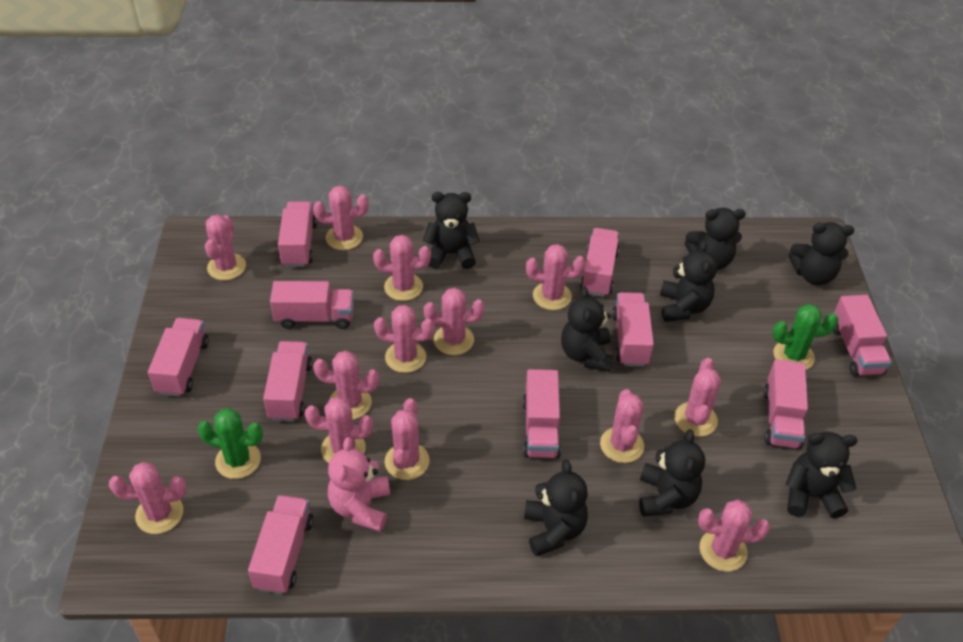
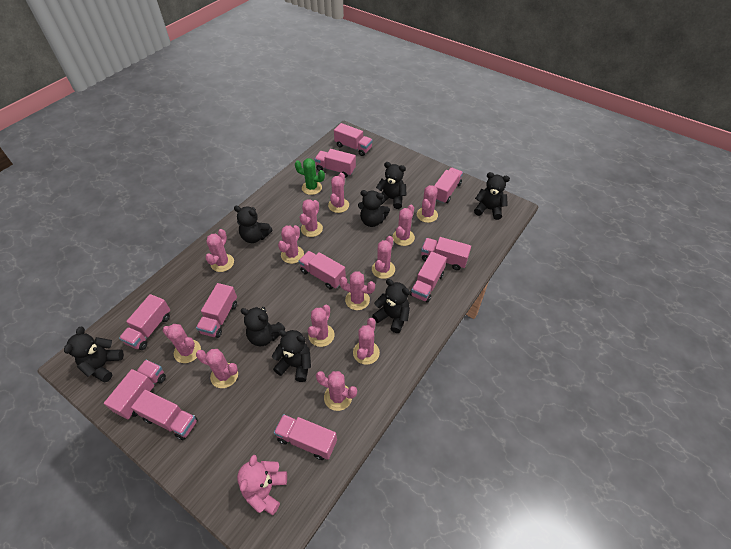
green cactus: 2 -> 1
pink truck: 10 -> 11

